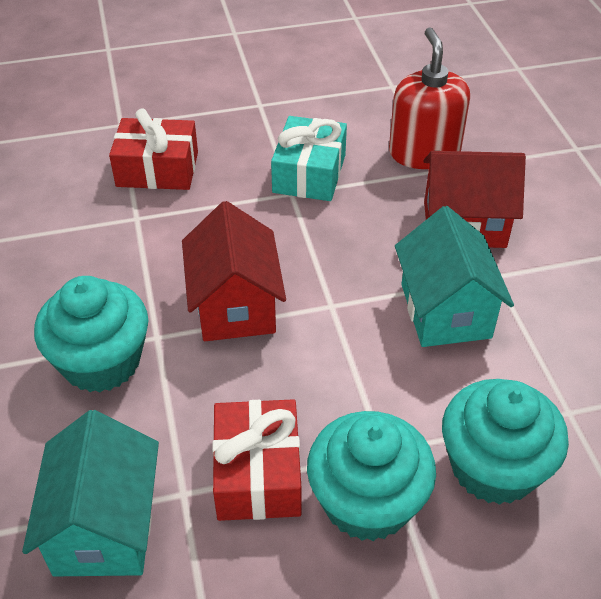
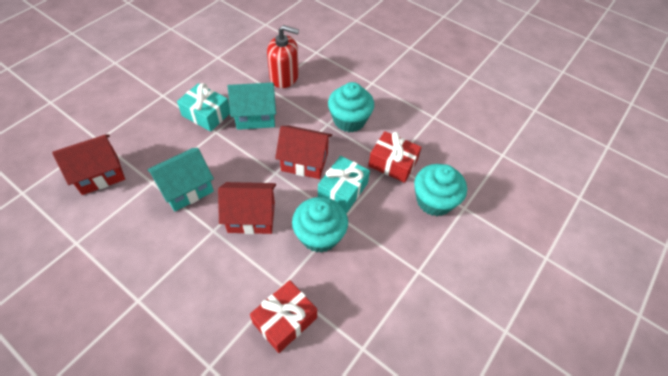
red house: 2 -> 3
turquoise gift: 1 -> 2

